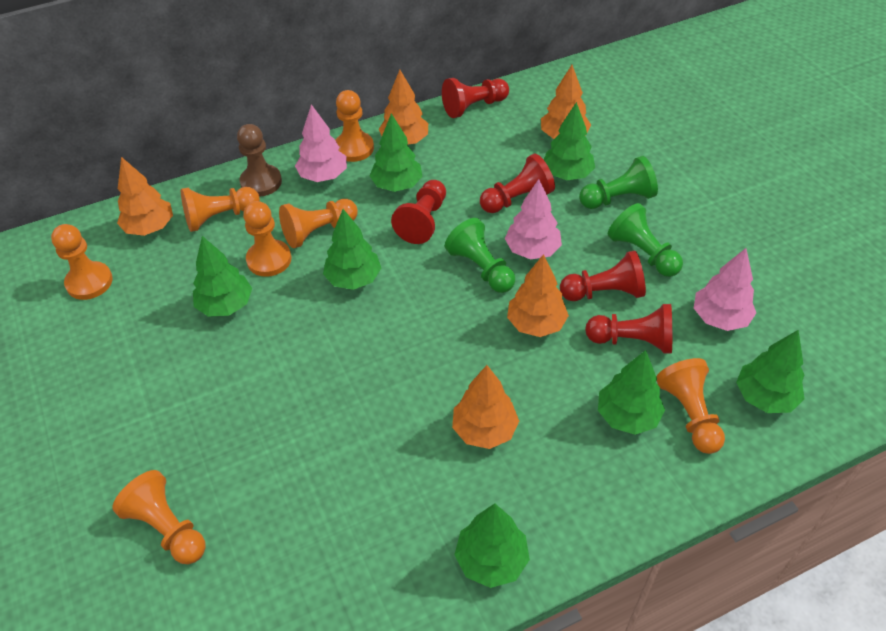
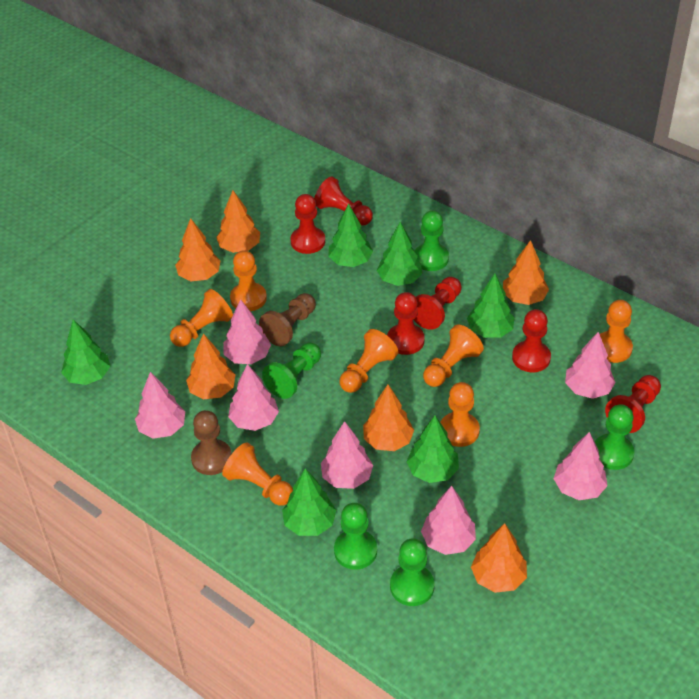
brown pawn: 1 -> 2
green pawn: 3 -> 5
green tree: 7 -> 6
orange tree: 5 -> 6
pink tree: 3 -> 7
red pawn: 5 -> 6

